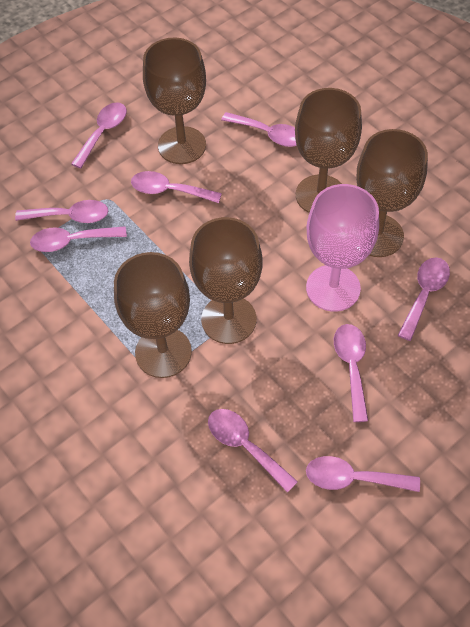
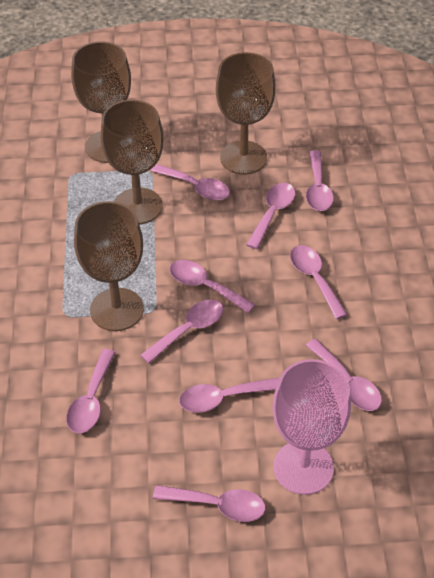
brown goblet: 5 -> 4
pink spoon: 9 -> 10

